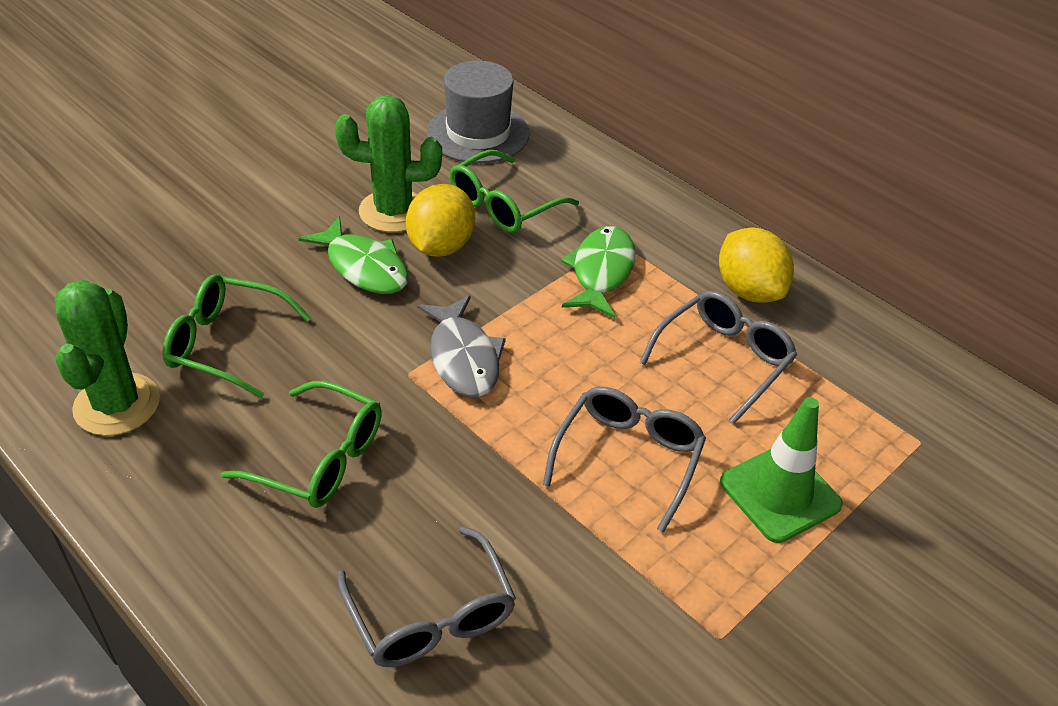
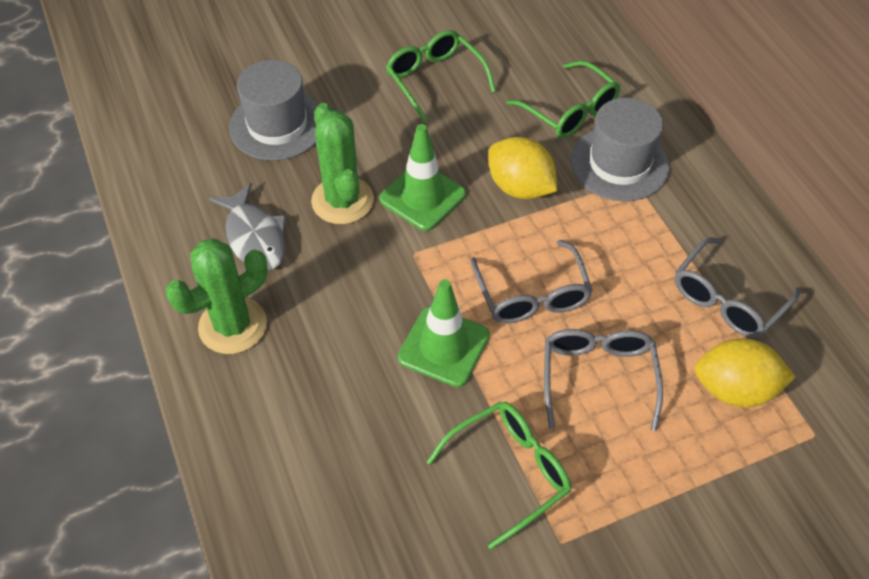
green fish: 2 -> 0
green traffic cone: 1 -> 2
grey hat: 1 -> 2

